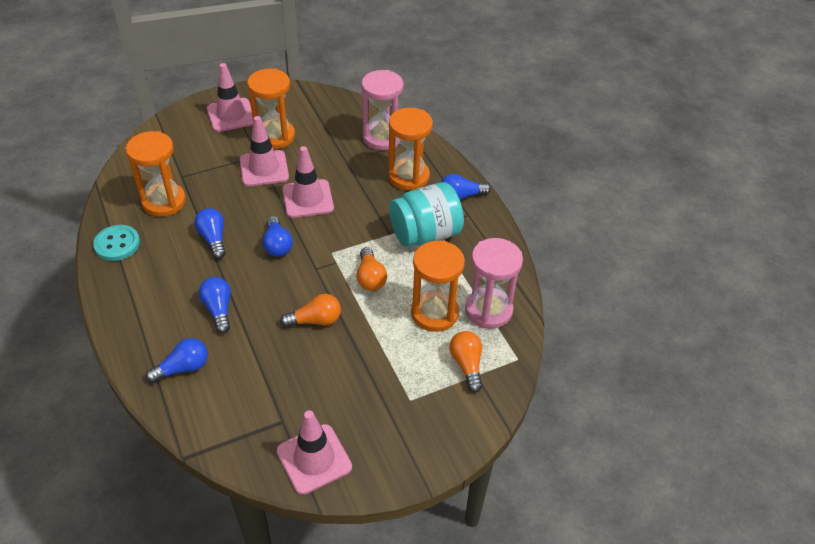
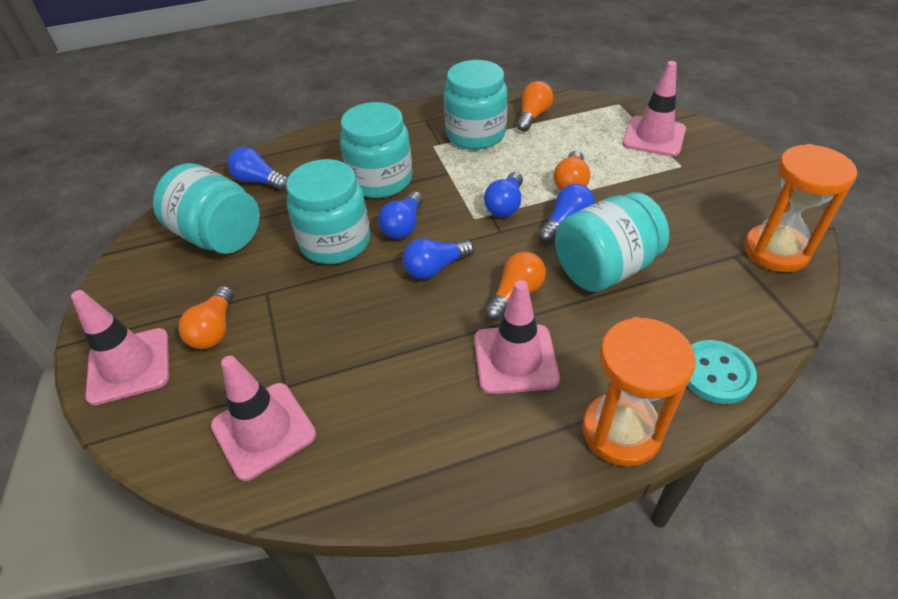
orange hourglass: 4 -> 2
orange light bulb: 3 -> 4
pink hourglass: 2 -> 0
turquoise jar: 1 -> 5

